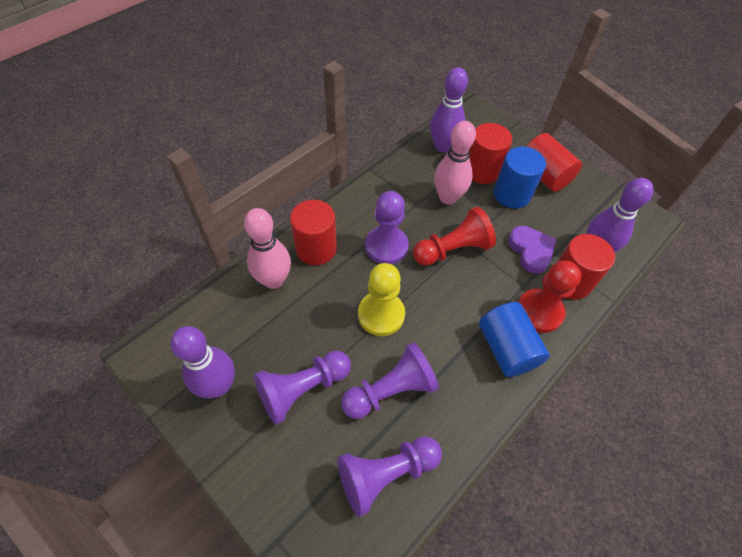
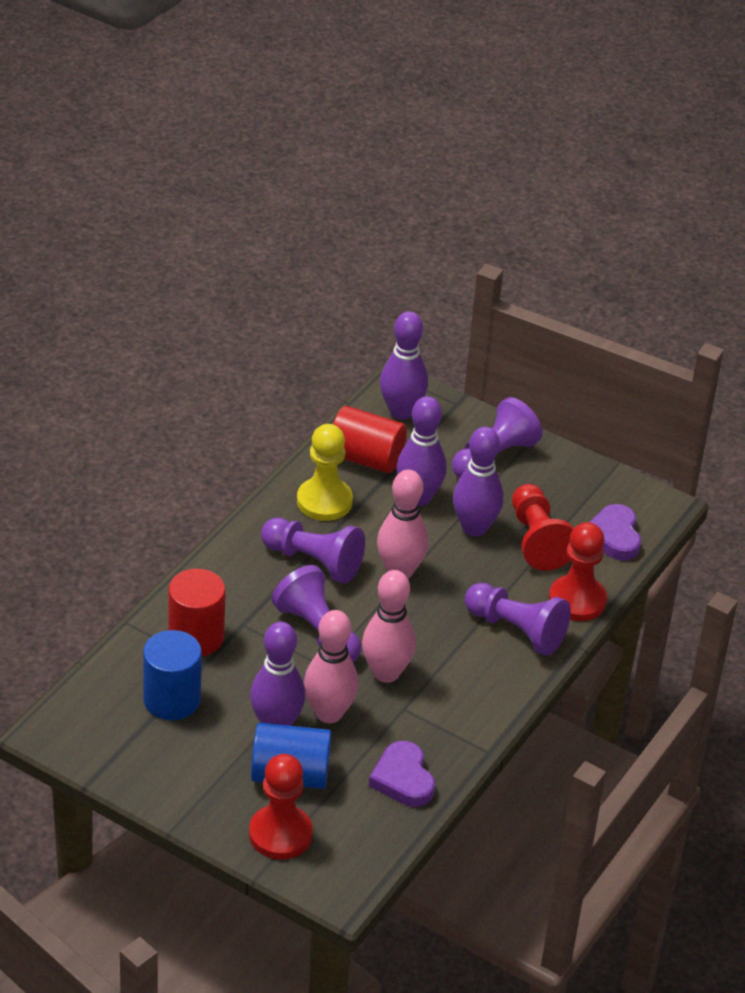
pink bowling pin: 2 -> 3
purple bowling pin: 3 -> 4
purple heart: 1 -> 2
red cylinder: 4 -> 2
red pawn: 2 -> 3

